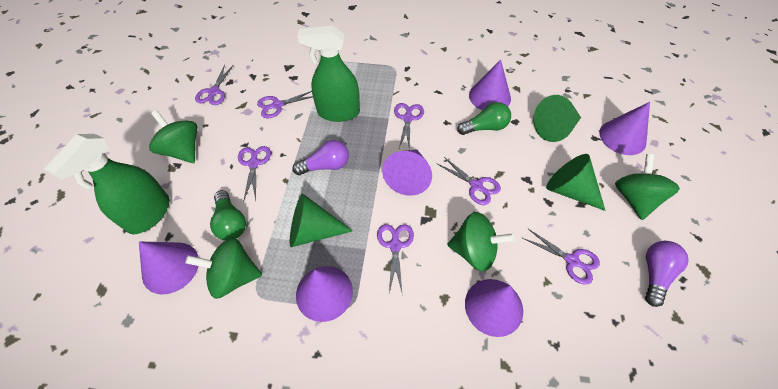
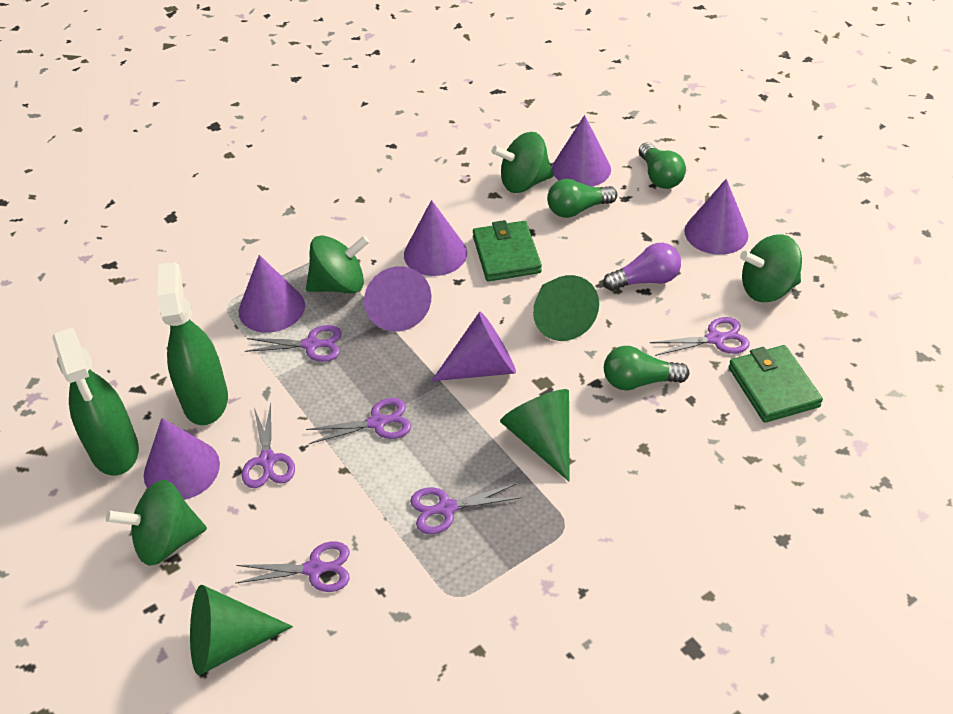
green light bulb: 2 -> 3
green wallet: 0 -> 2
purple cone: 6 -> 7
purple light bulb: 2 -> 1
purple scissors: 7 -> 6

